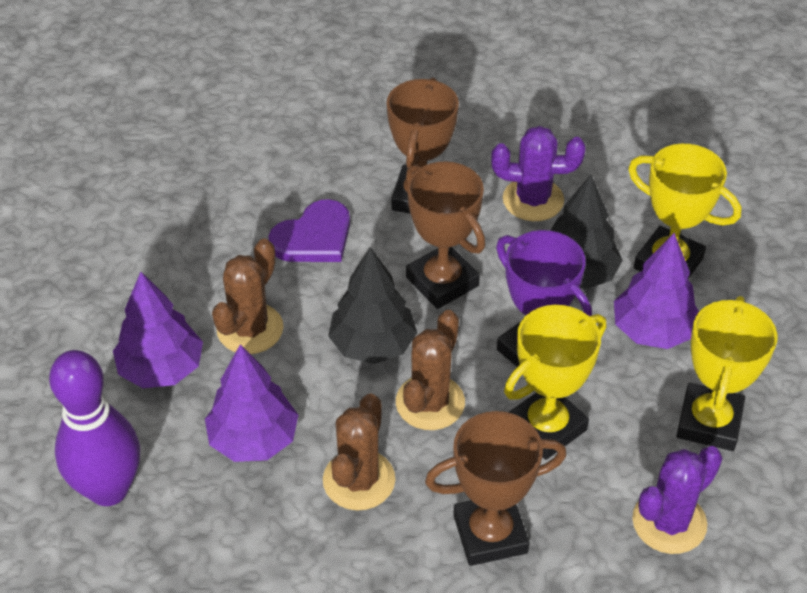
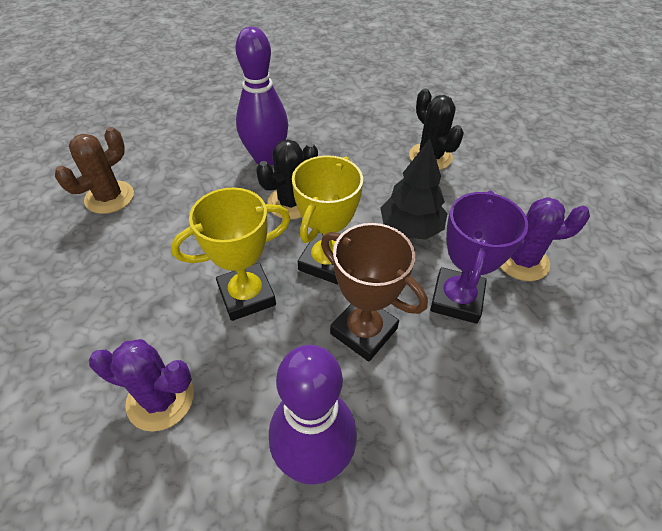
black cactus: 0 -> 2
black tree: 2 -> 1
brown cactus: 3 -> 1
brown trophy: 3 -> 1
purple bowling pin: 1 -> 2
purple heart: 1 -> 0
purple tree: 3 -> 0
yellow trophy: 3 -> 2

